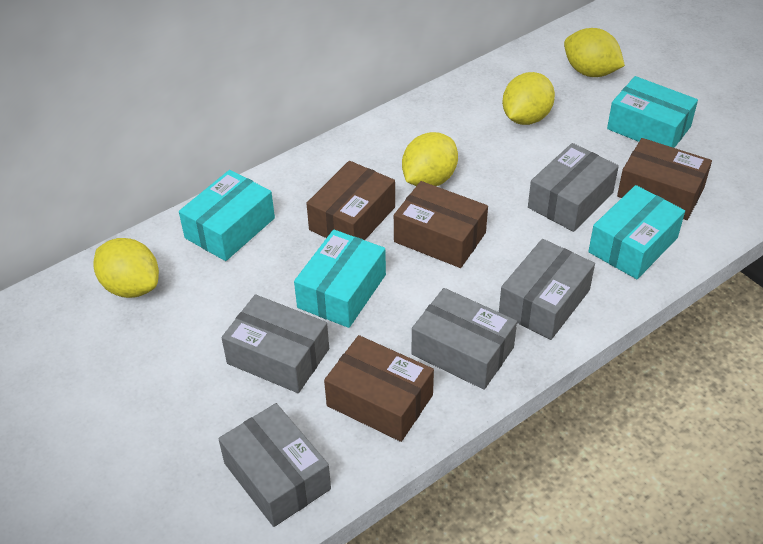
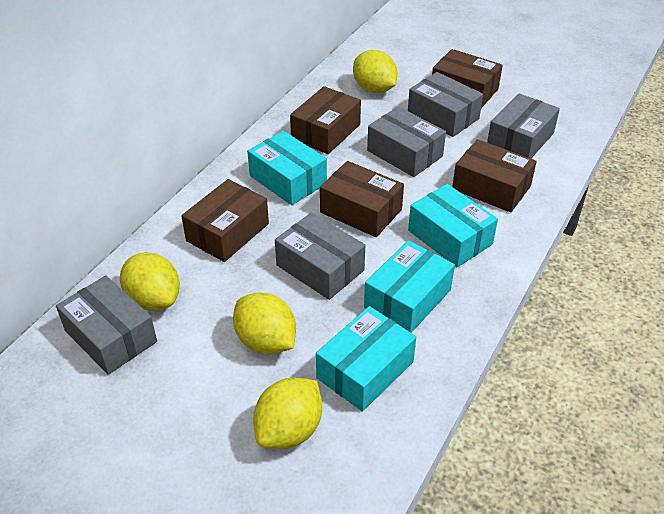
brown box: 4 -> 5

